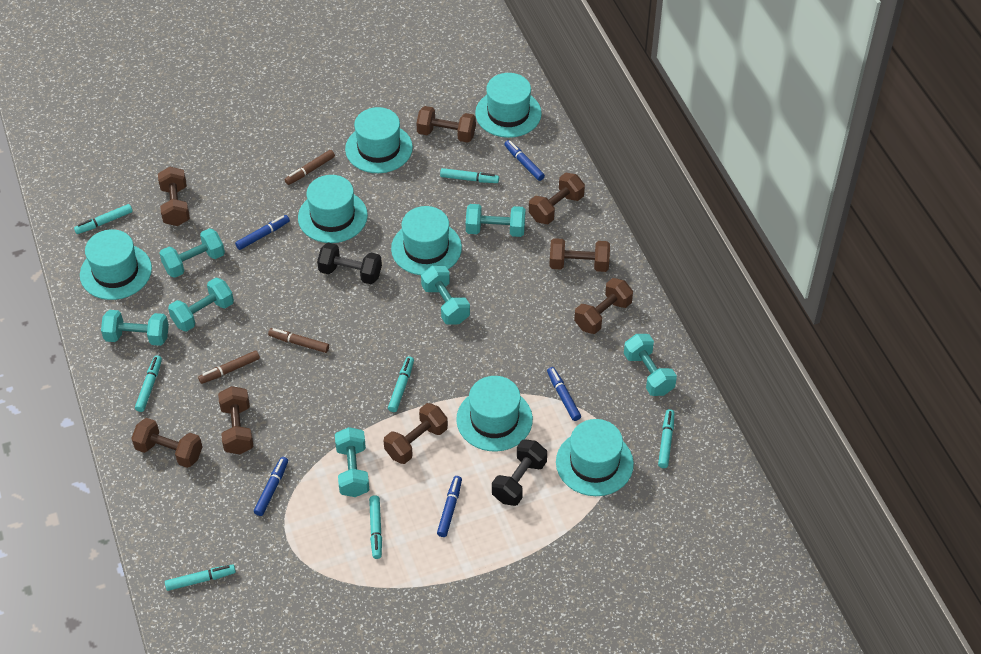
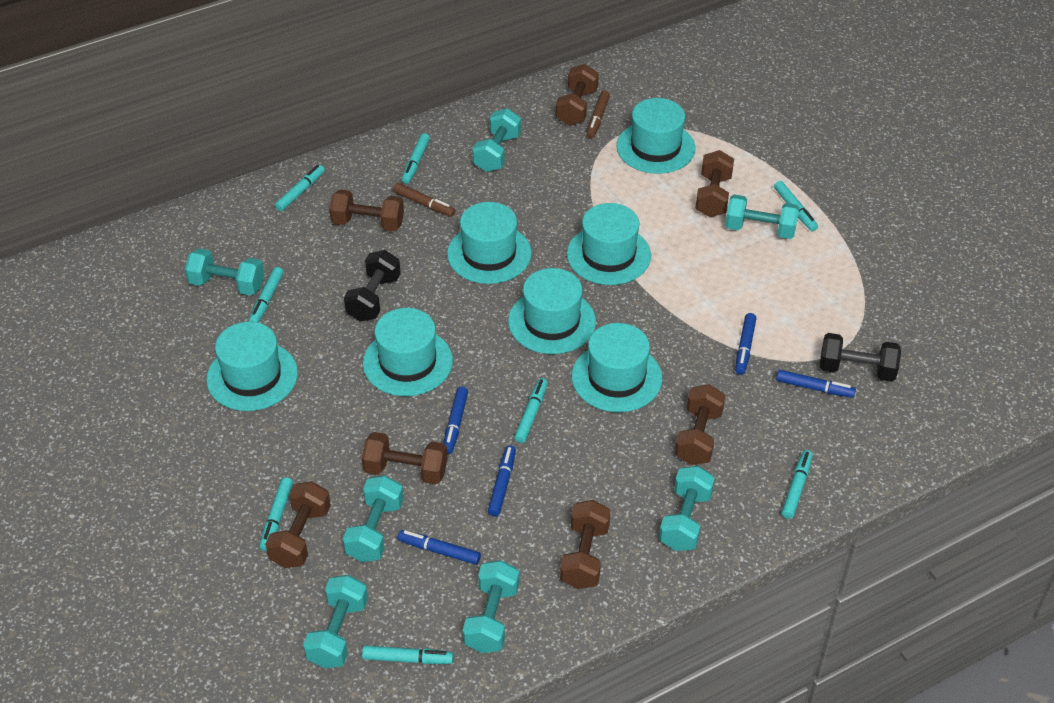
brown dumbbell: 8 -> 7
brown marker: 3 -> 2
turquoise marker: 7 -> 8

